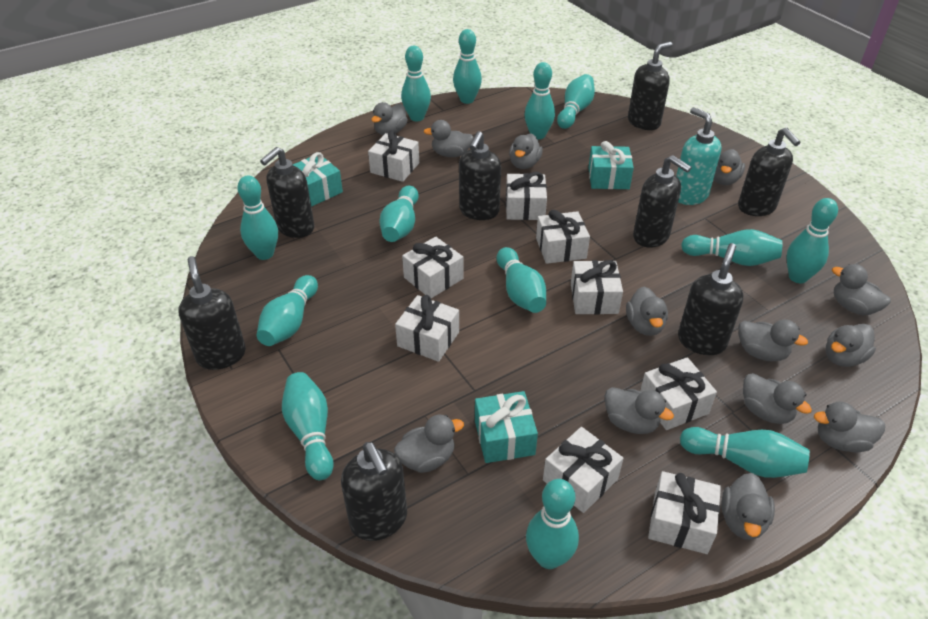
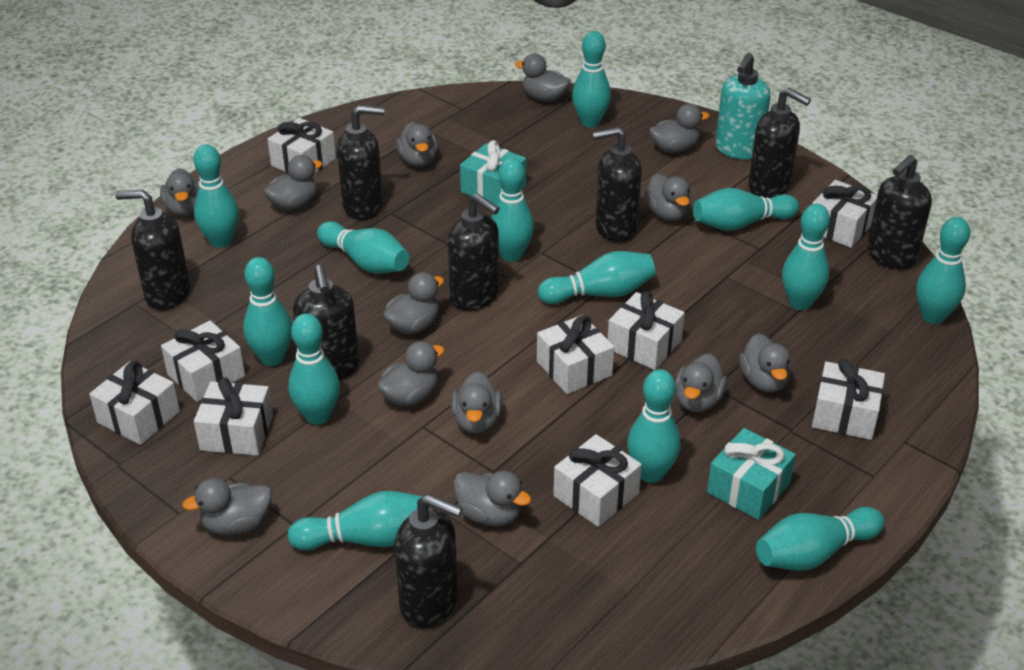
turquoise gift: 3 -> 2

